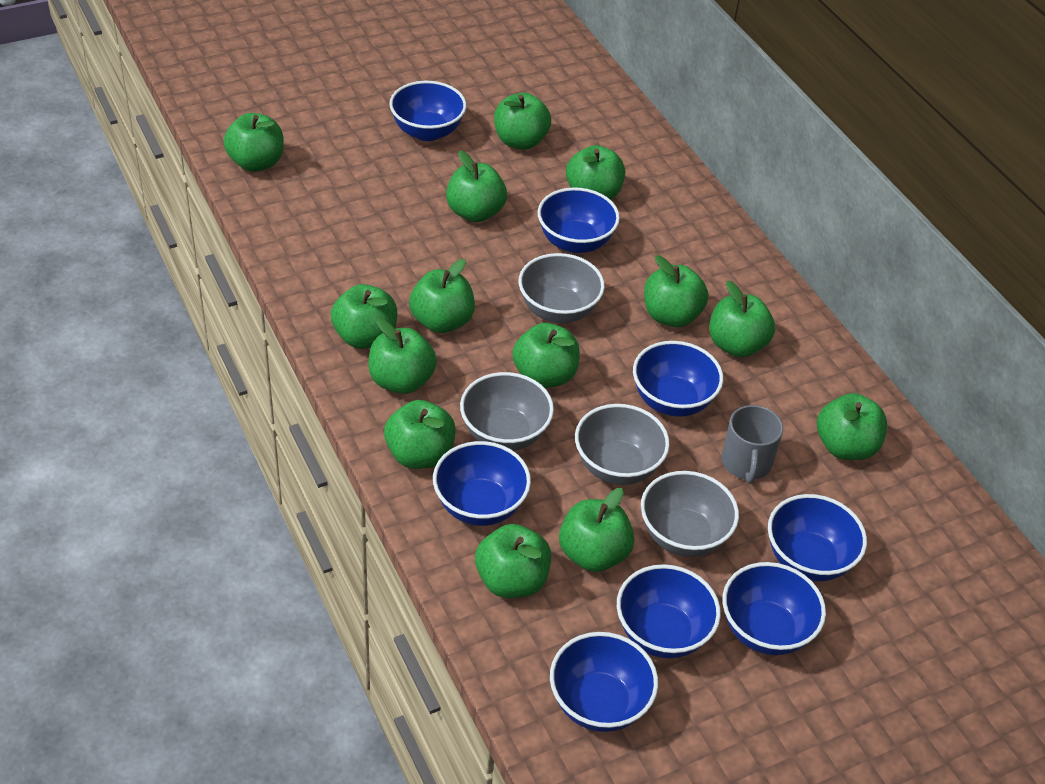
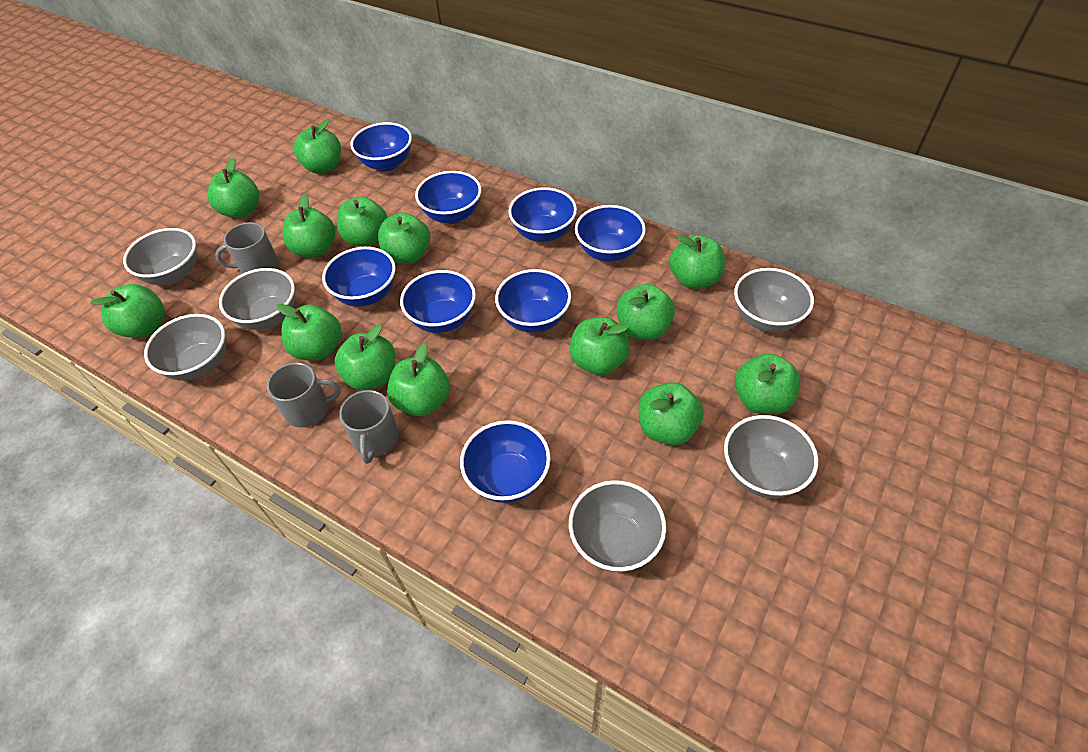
grey bowl: 4 -> 6
grey mug: 1 -> 3

